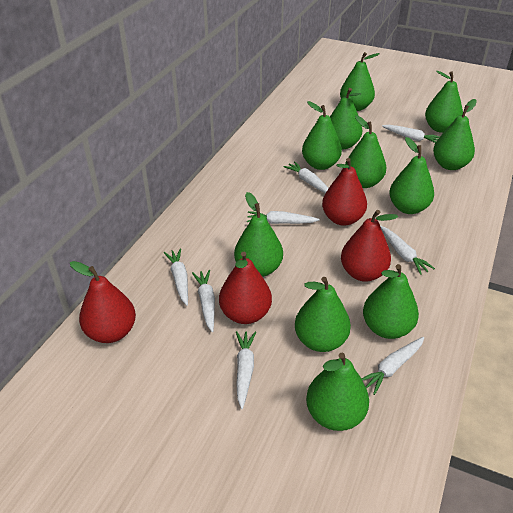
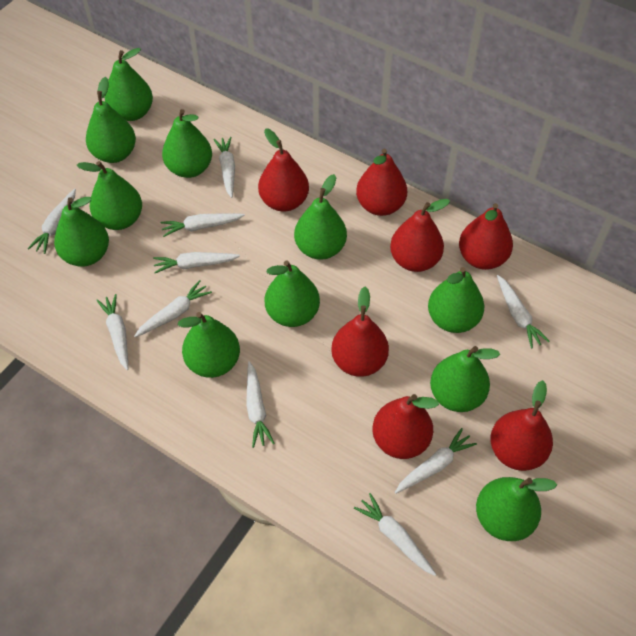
red pear: 4 -> 7
white carrot: 8 -> 10

